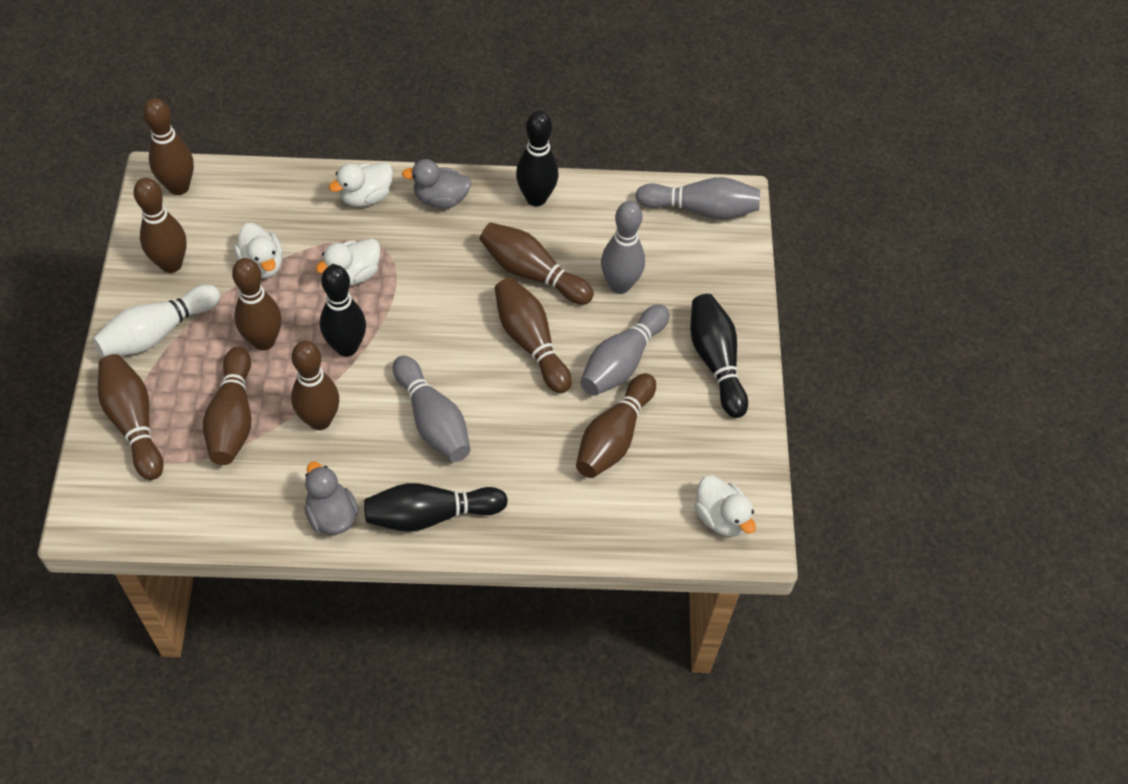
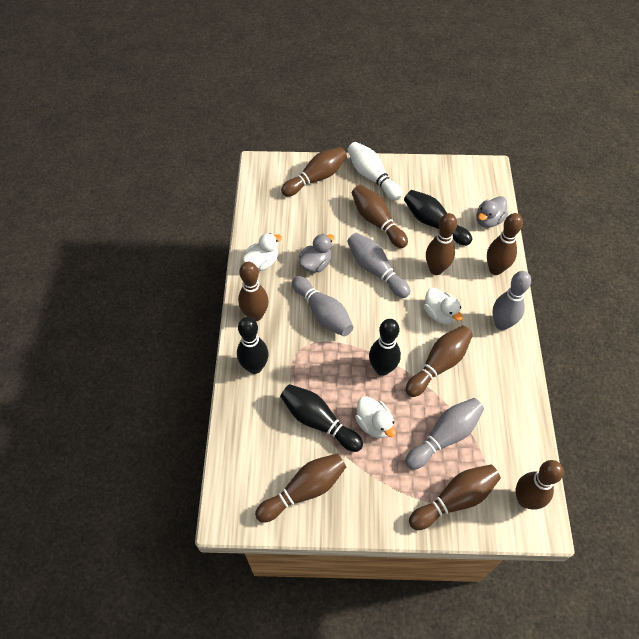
white duck: 4 -> 3

